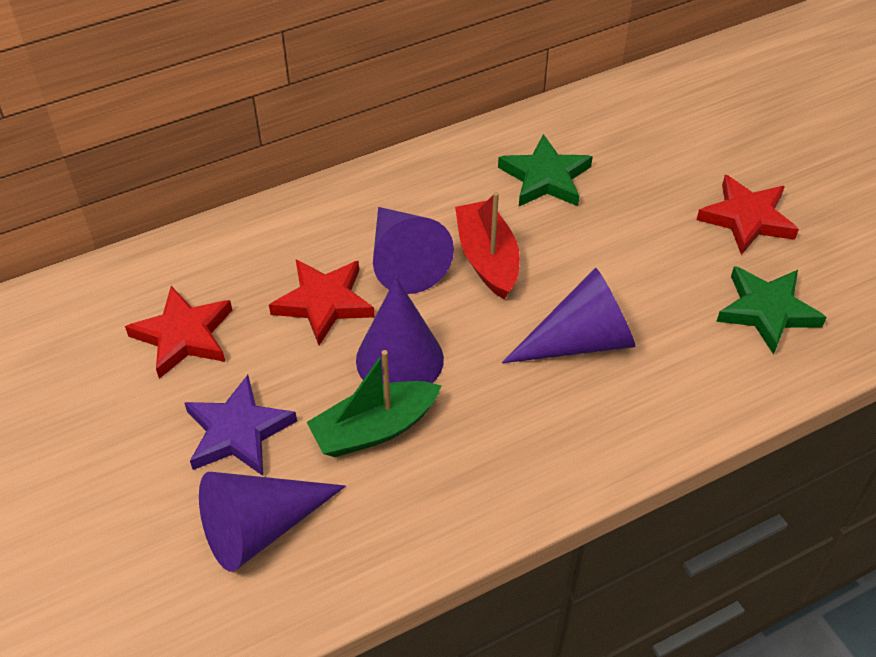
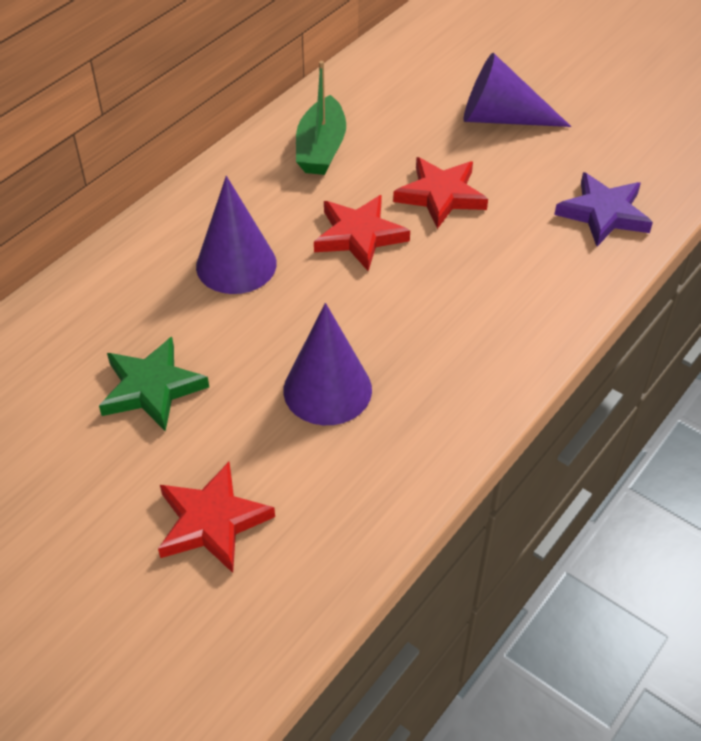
green star: 2 -> 1
purple cone: 4 -> 3
red boat: 1 -> 0

